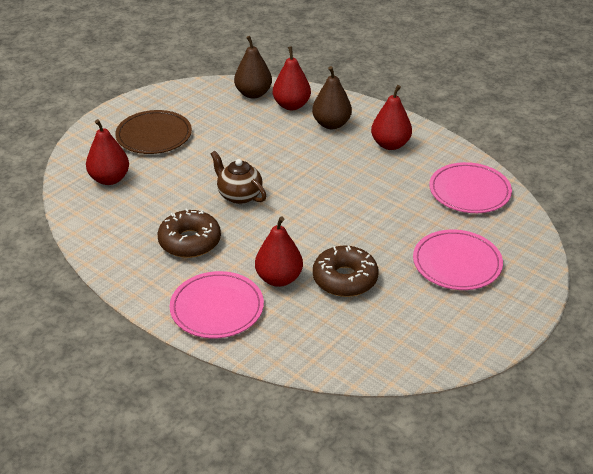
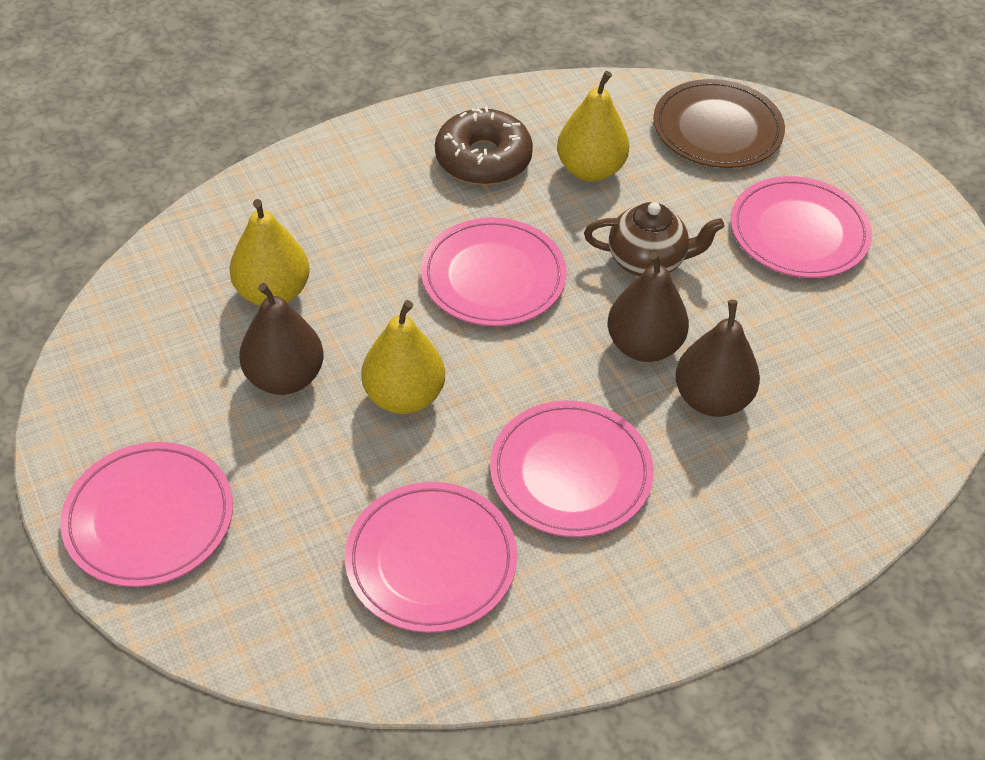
brown donut: 2 -> 1
brown pear: 2 -> 3
pink plate: 3 -> 5
red pear: 4 -> 0
yellow pear: 0 -> 3

